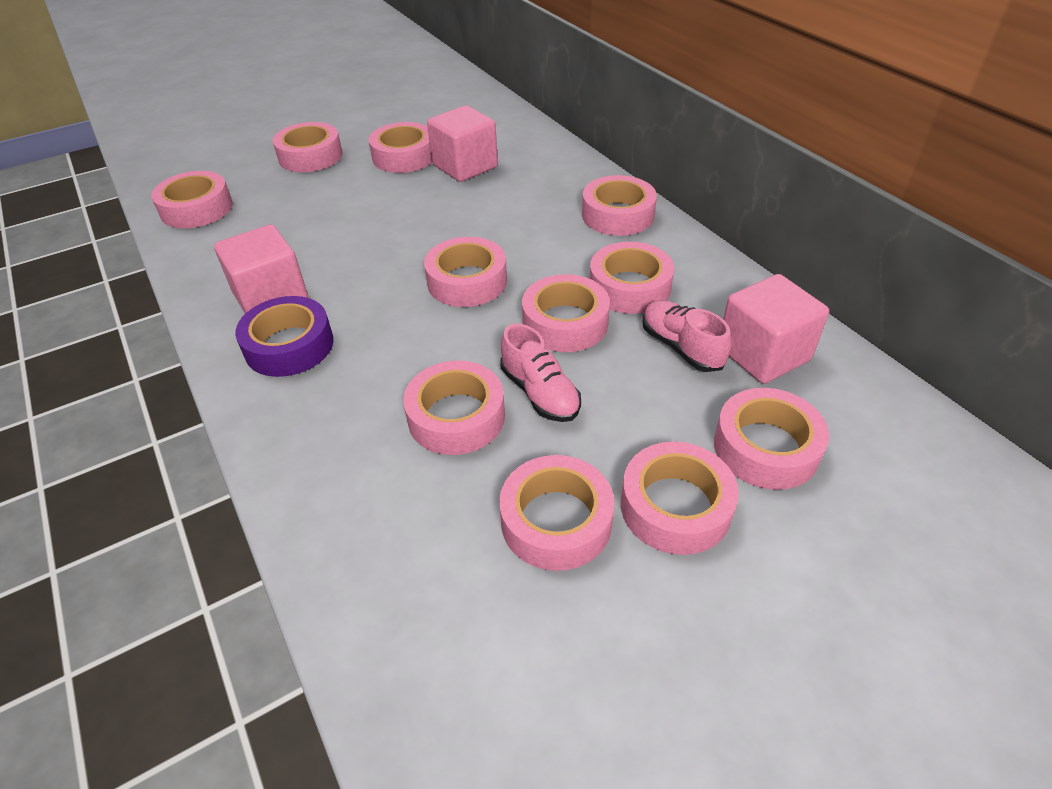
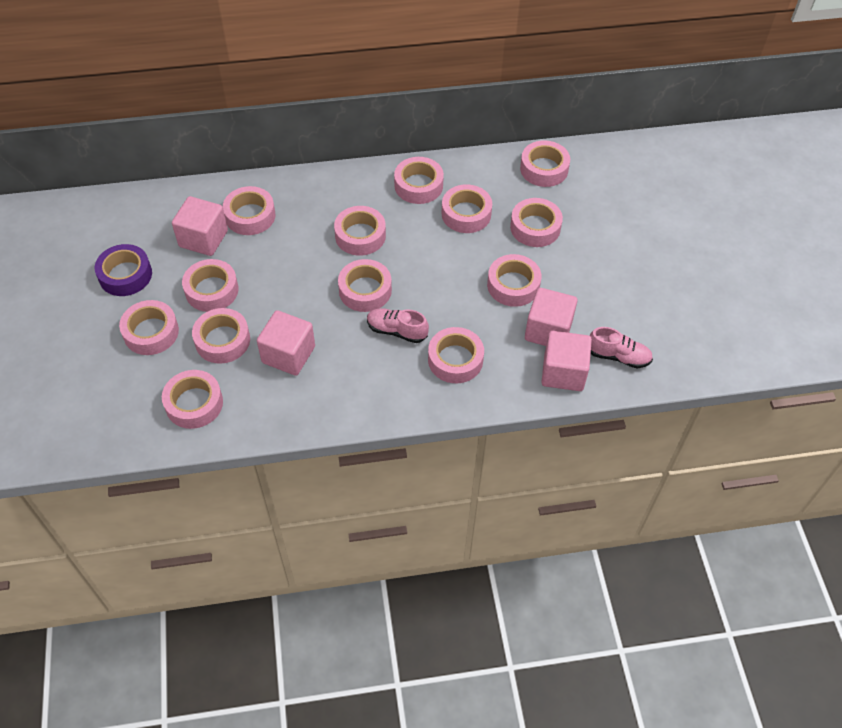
pink cube: 3 -> 4
pink tape: 11 -> 13

